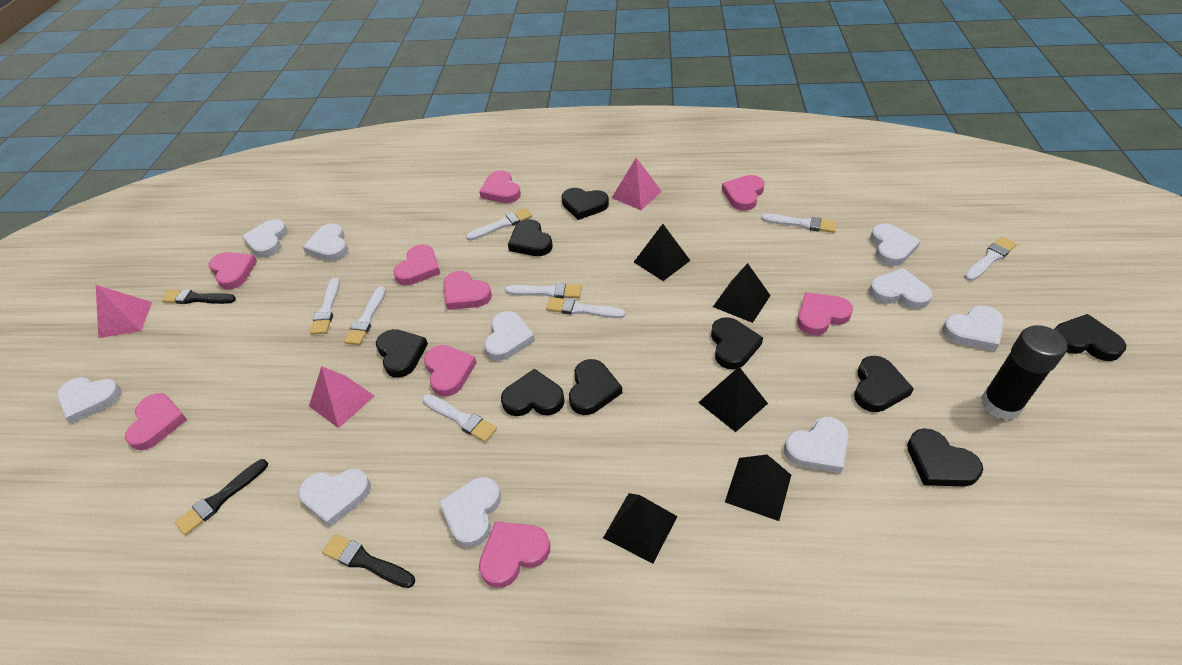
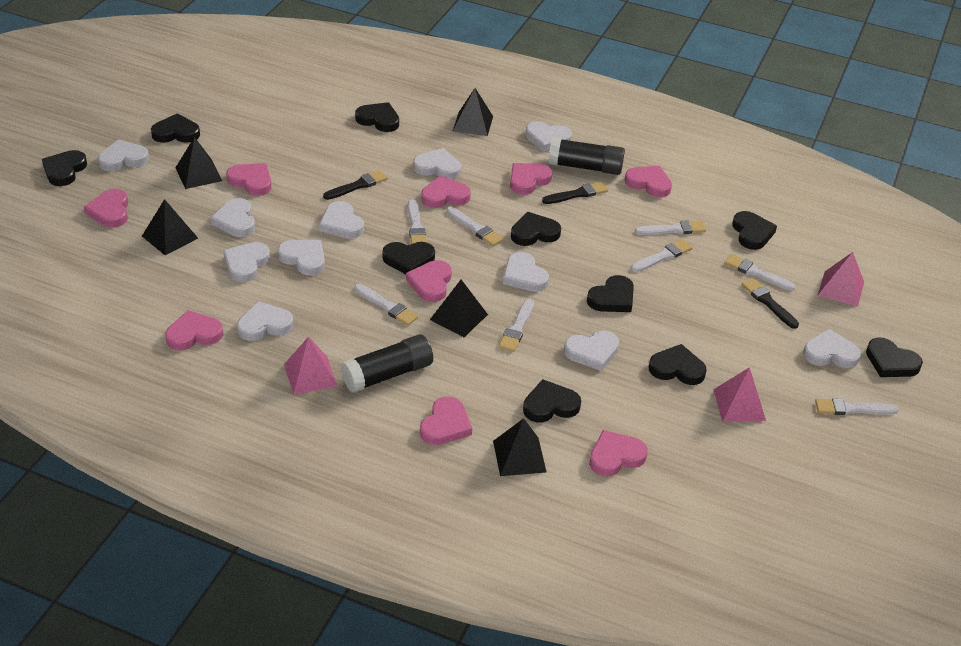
black glue stick: 1 -> 2
black heart: 9 -> 10
white heart: 10 -> 11

